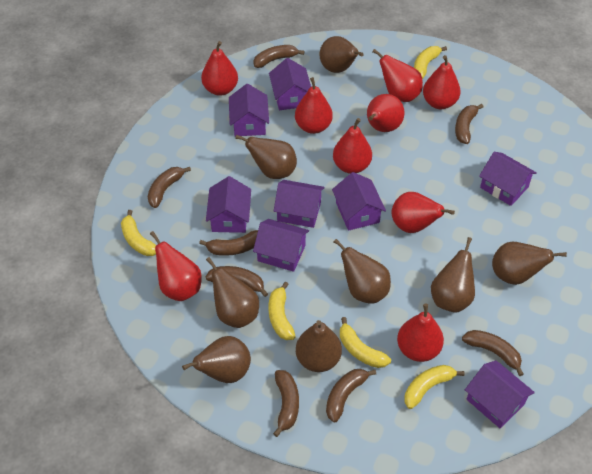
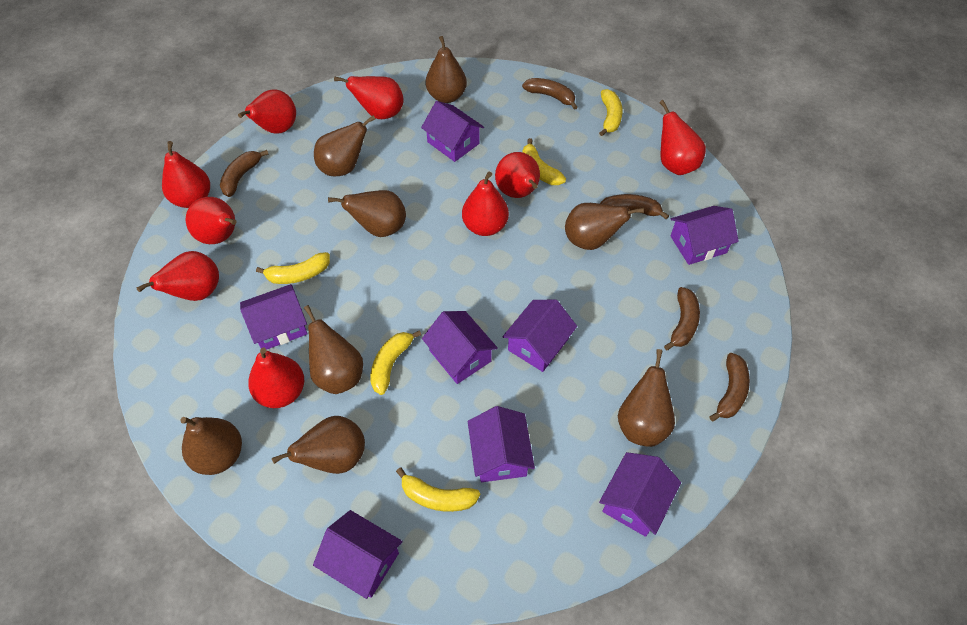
brown banana: 8 -> 5

